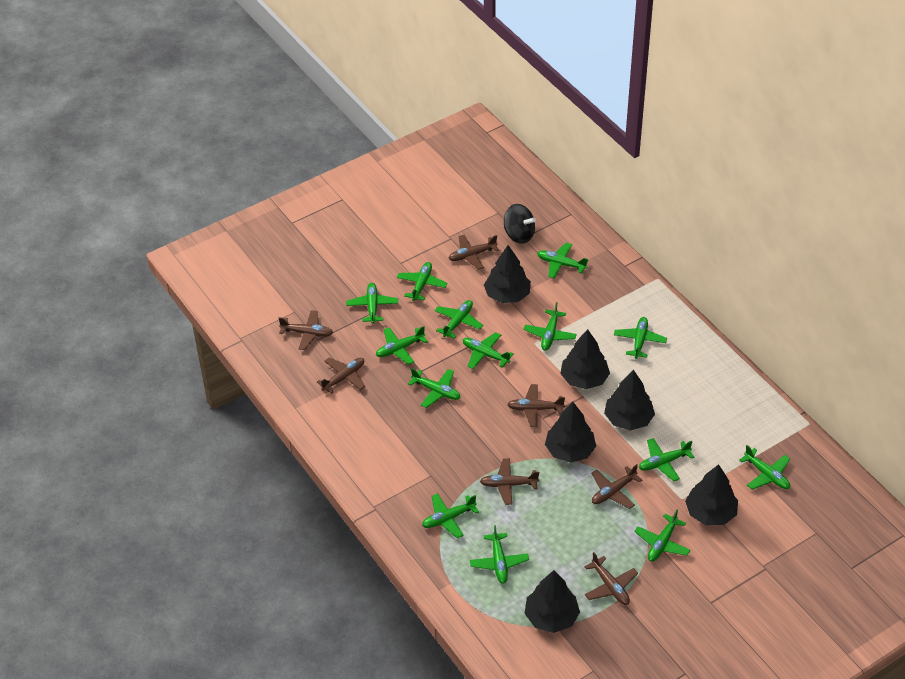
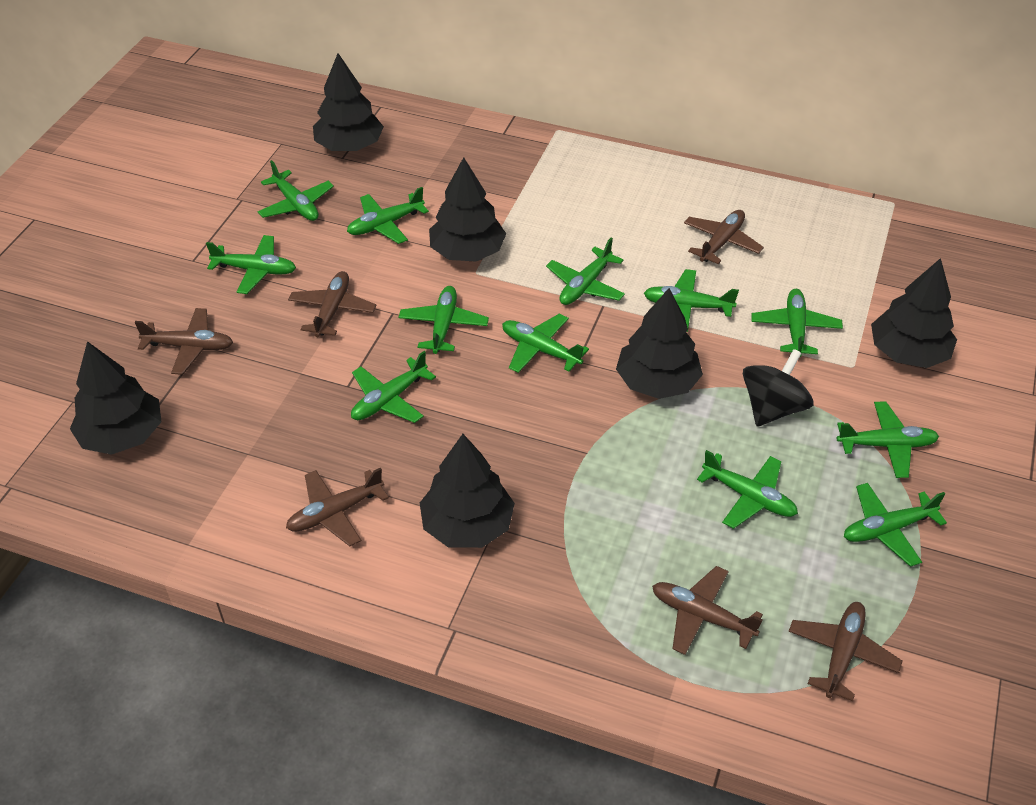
brown plane: 7 -> 6
green plane: 14 -> 12

